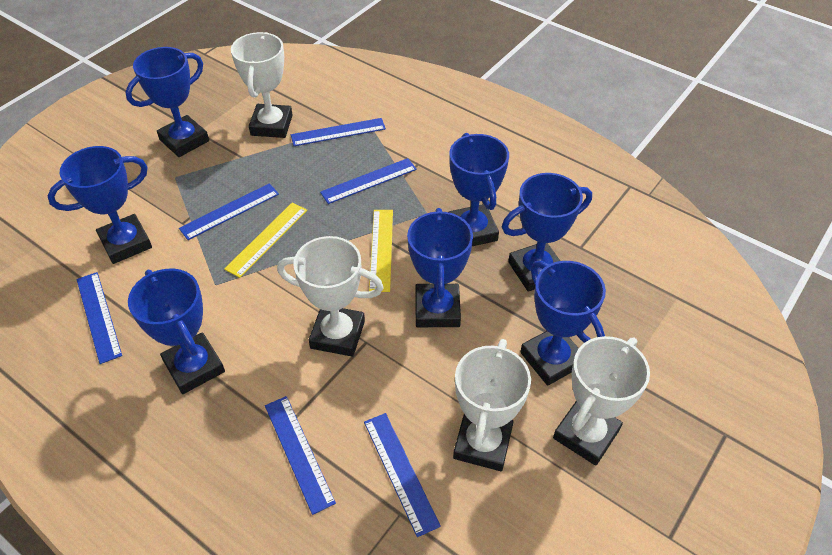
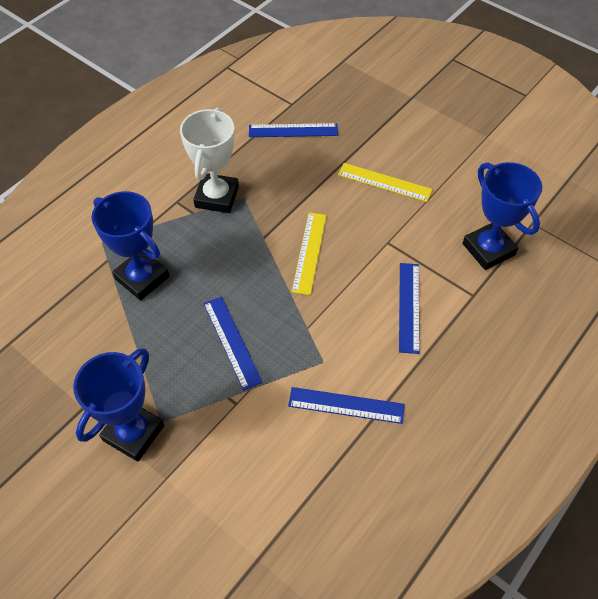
blue ruler: 6 -> 4
blue trophy: 7 -> 3
white trophy: 4 -> 1

